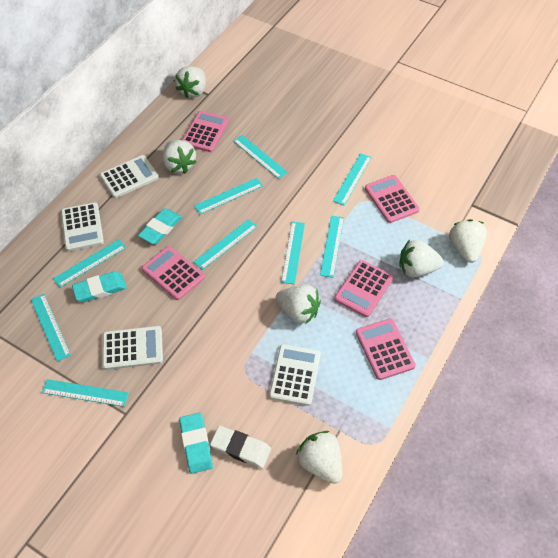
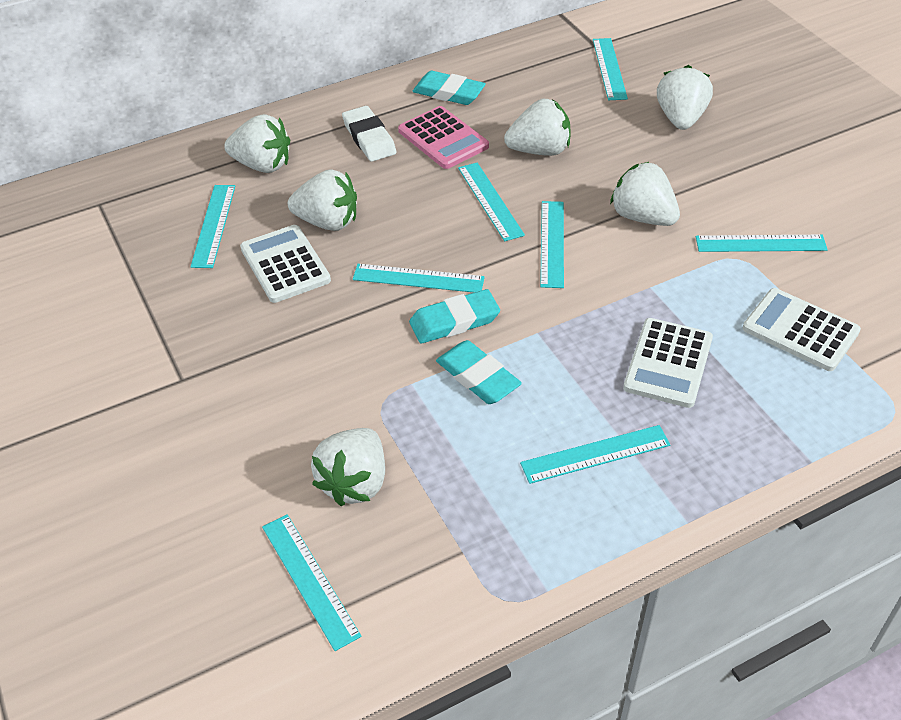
pink calculator: 5 -> 1
turquoise ruler: 9 -> 8
white calculator: 4 -> 3

